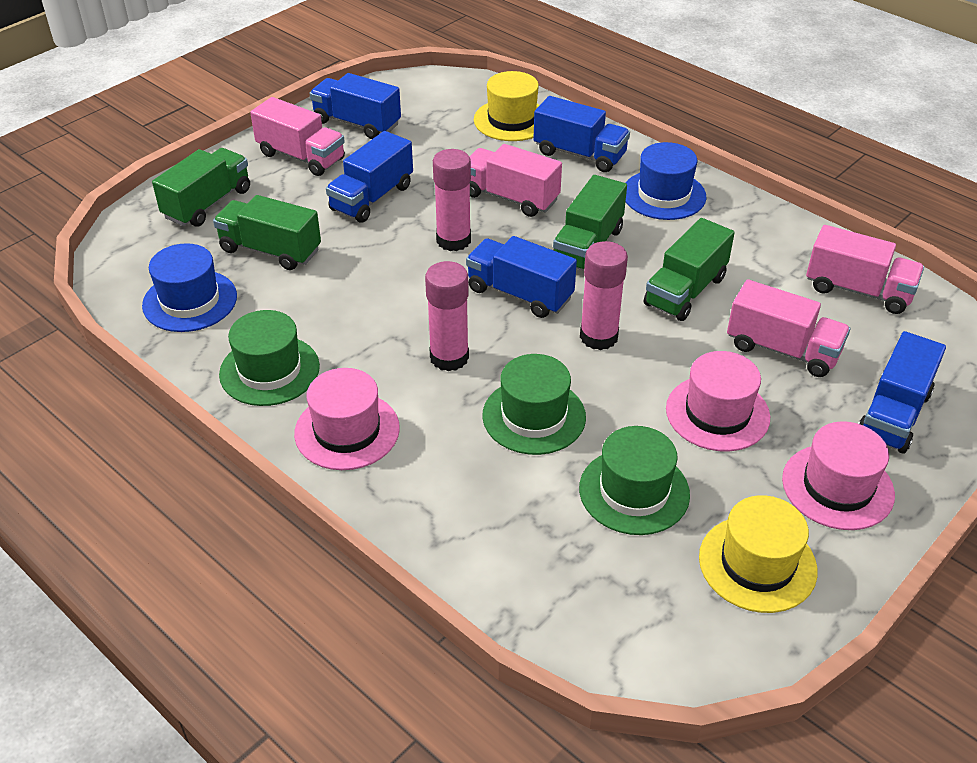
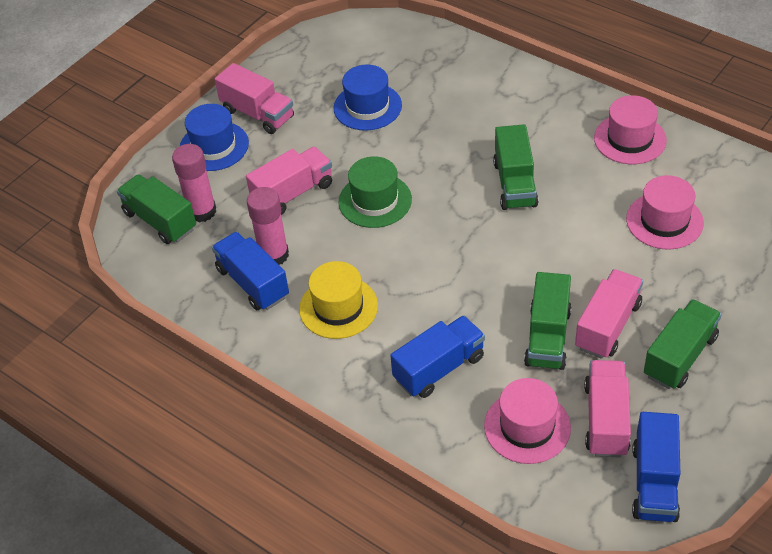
blue truck: 5 -> 3
green hat: 3 -> 1
pink glue stick: 3 -> 2
yellow hat: 2 -> 1

